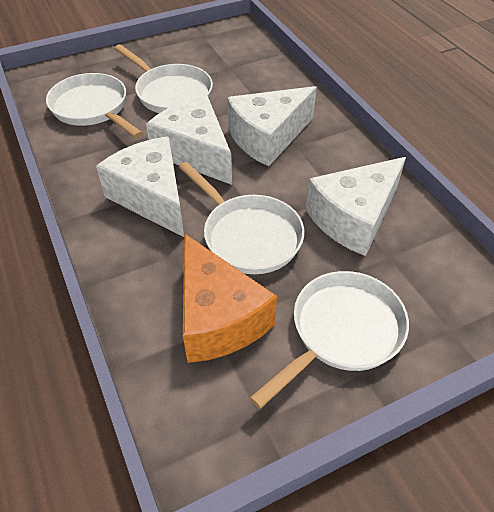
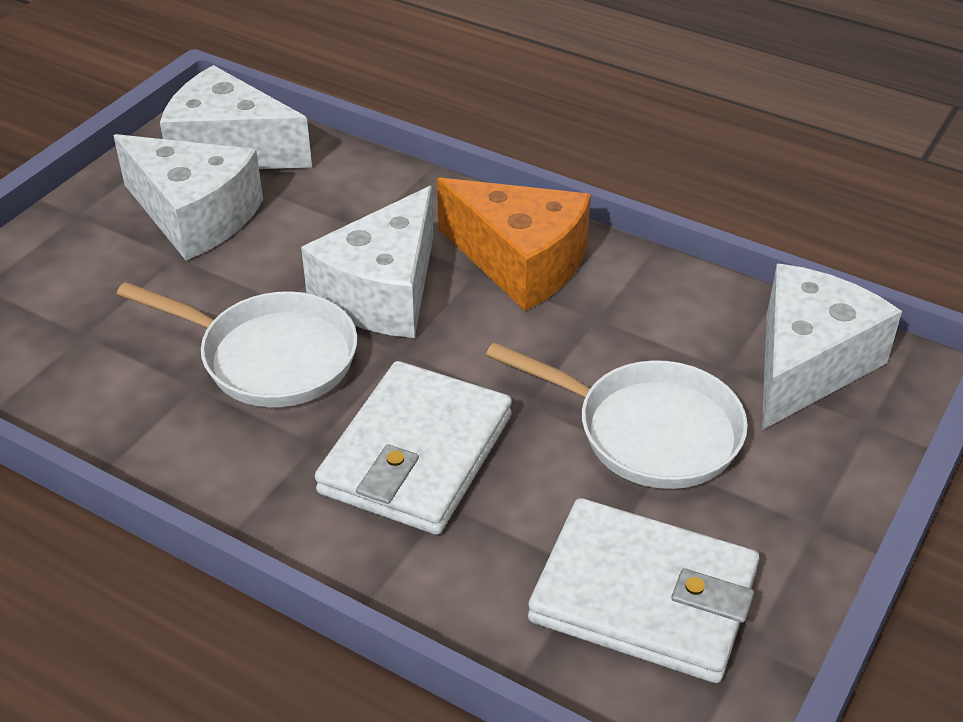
white pan: 4 -> 2
white wallet: 0 -> 2

